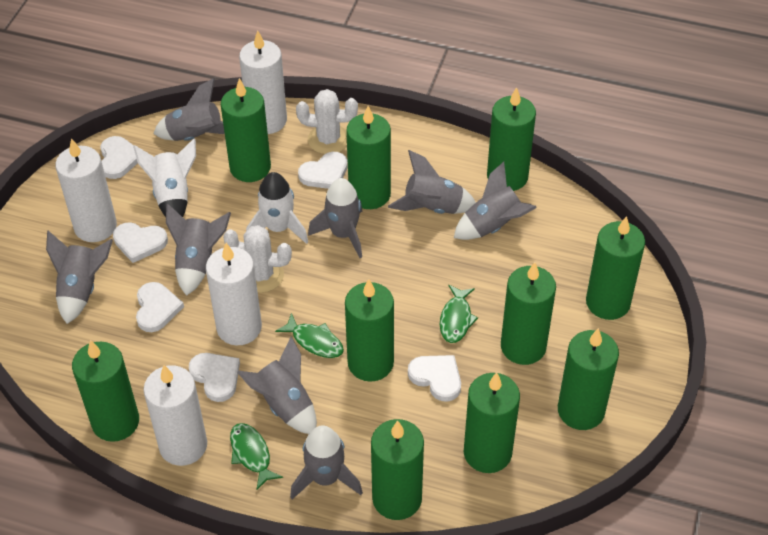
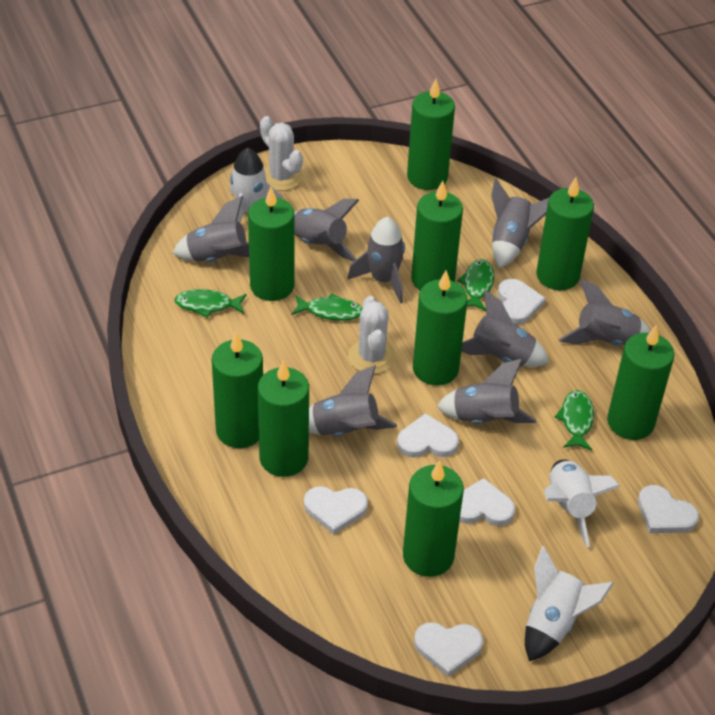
green candle: 10 -> 9
green fish: 3 -> 4
white candle: 4 -> 0
white rocket: 2 -> 3

